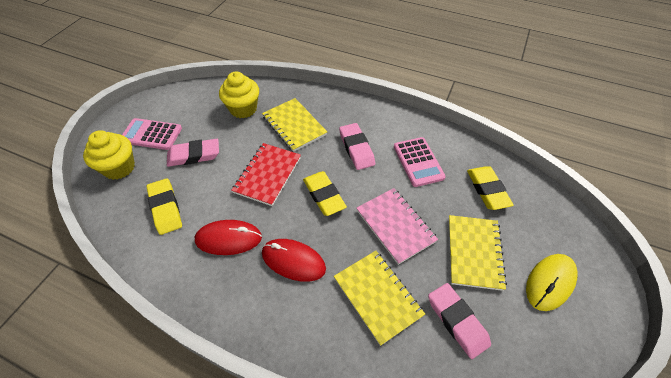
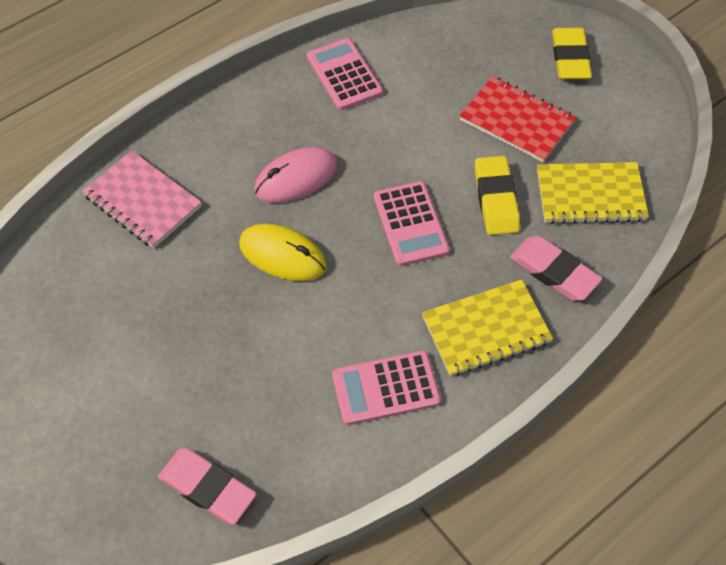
pink calculator: 2 -> 3
pink eraser: 3 -> 2
pink mouse: 0 -> 1
red mouse: 2 -> 0
yellow cupcake: 2 -> 0
yellow eraser: 3 -> 2
yellow notebook: 3 -> 2

